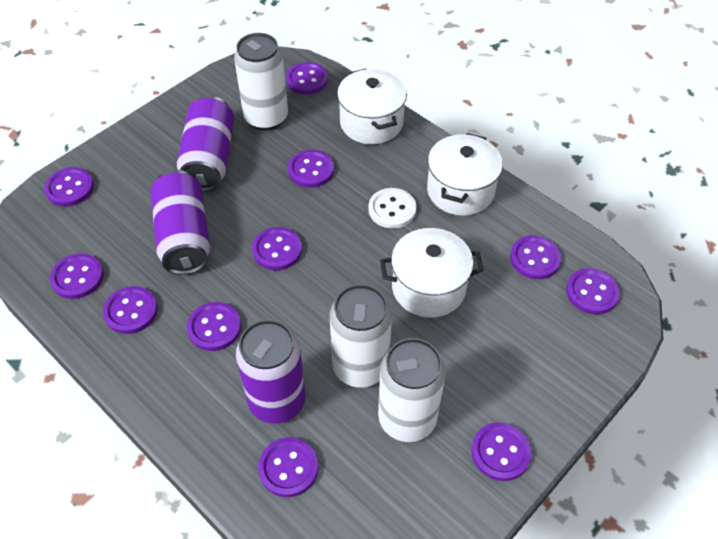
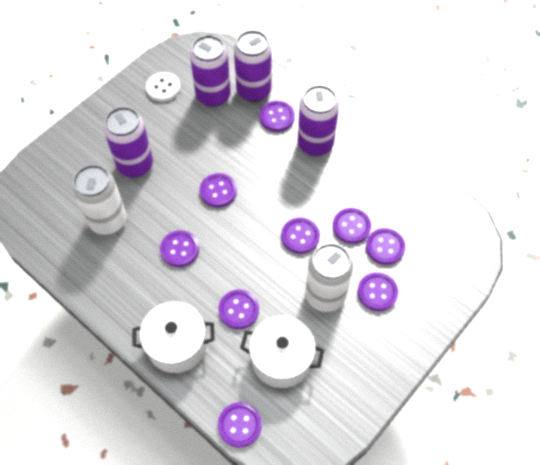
purple button: 11 -> 9
purple can: 3 -> 4
white can: 3 -> 2
white pot: 3 -> 2

